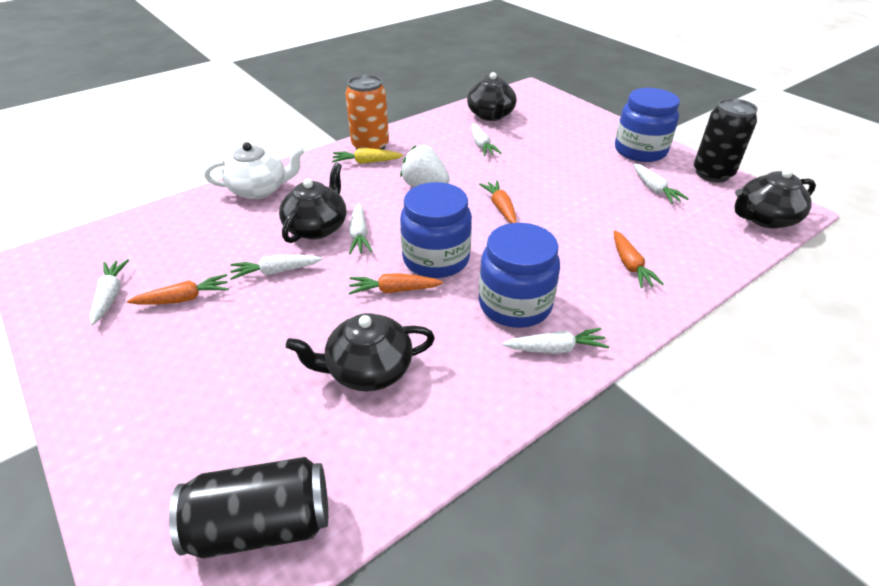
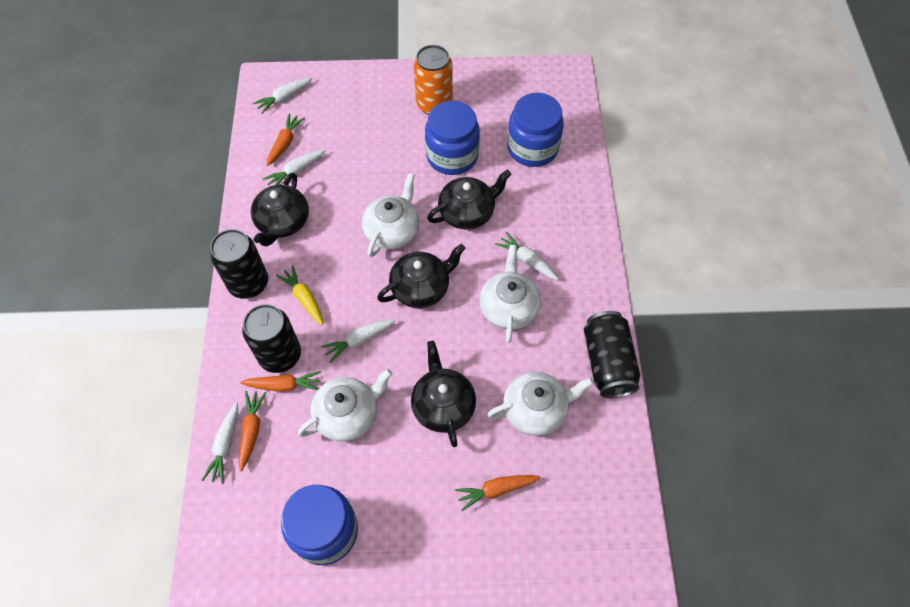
black can: 2 -> 3
white carrot: 6 -> 5
white strawberry: 1 -> 0
white teapot: 1 -> 4

